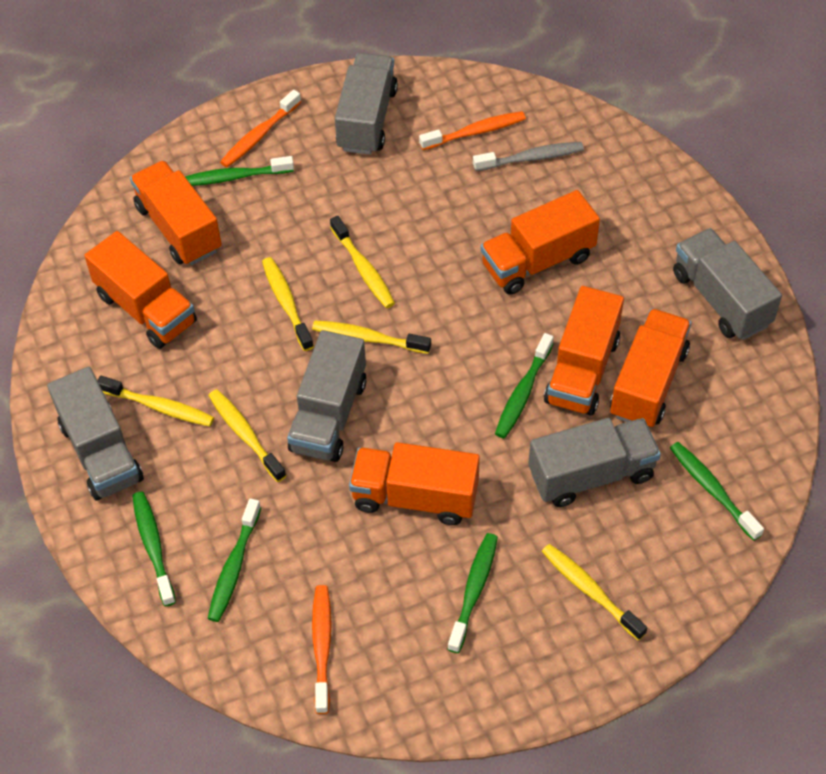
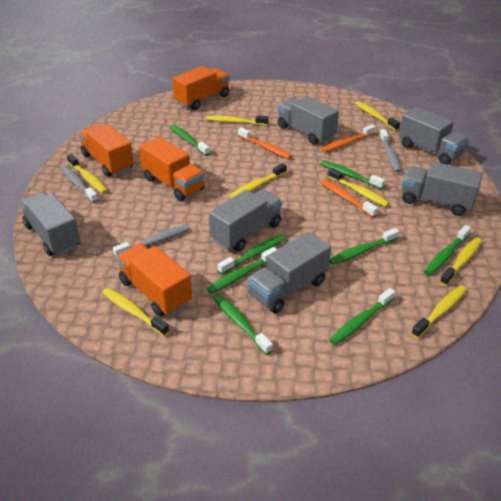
green toothbrush: 6 -> 8
grey toothbrush: 1 -> 3
grey truck: 5 -> 6
orange truck: 6 -> 4
yellow toothbrush: 6 -> 8

